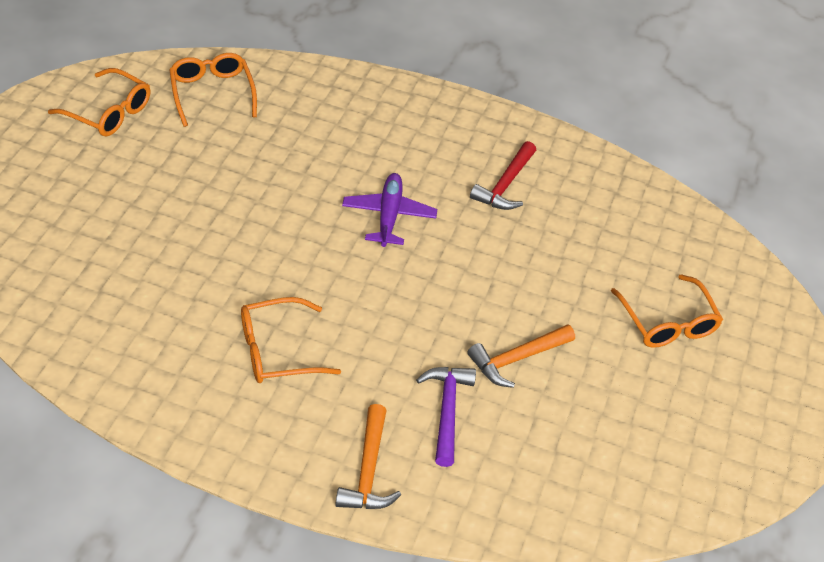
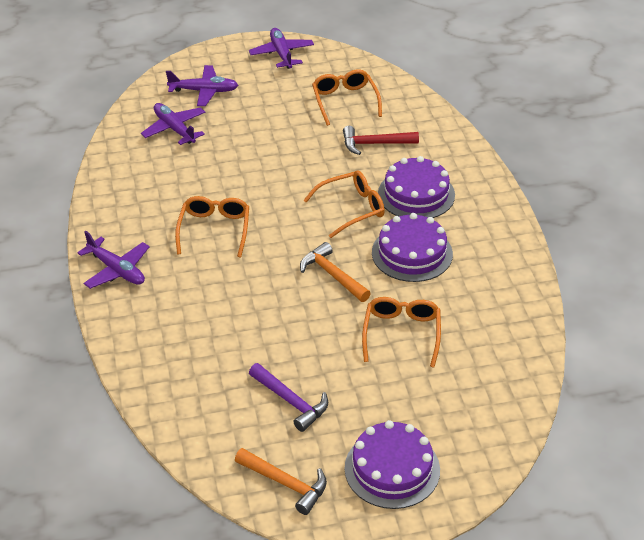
purple cake: 0 -> 3
purple plane: 1 -> 4

